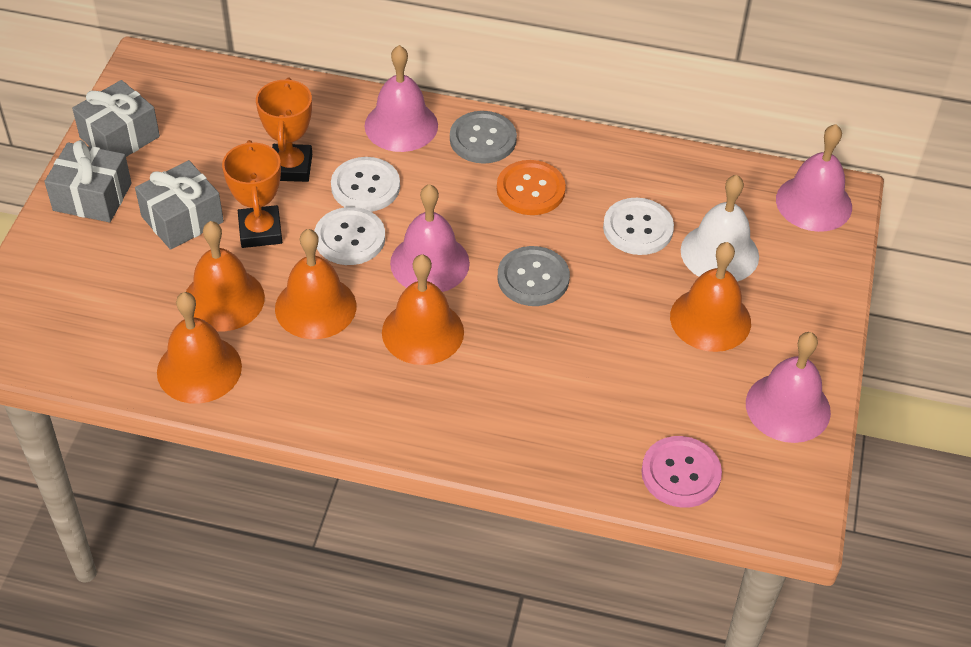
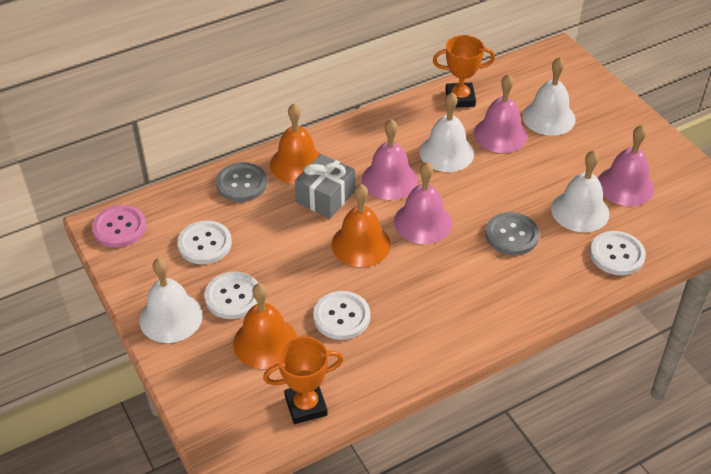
grey gift: 3 -> 1
orange bell: 5 -> 3
orange button: 1 -> 0
white bell: 1 -> 4
white button: 3 -> 4

